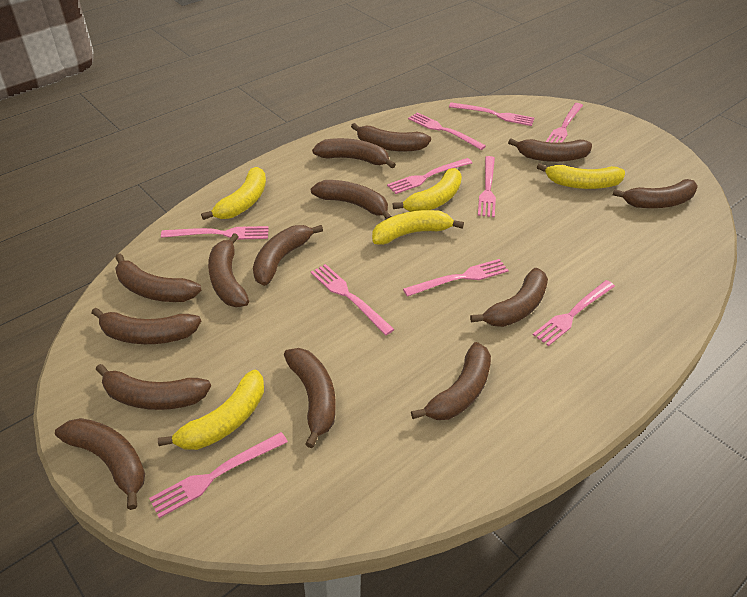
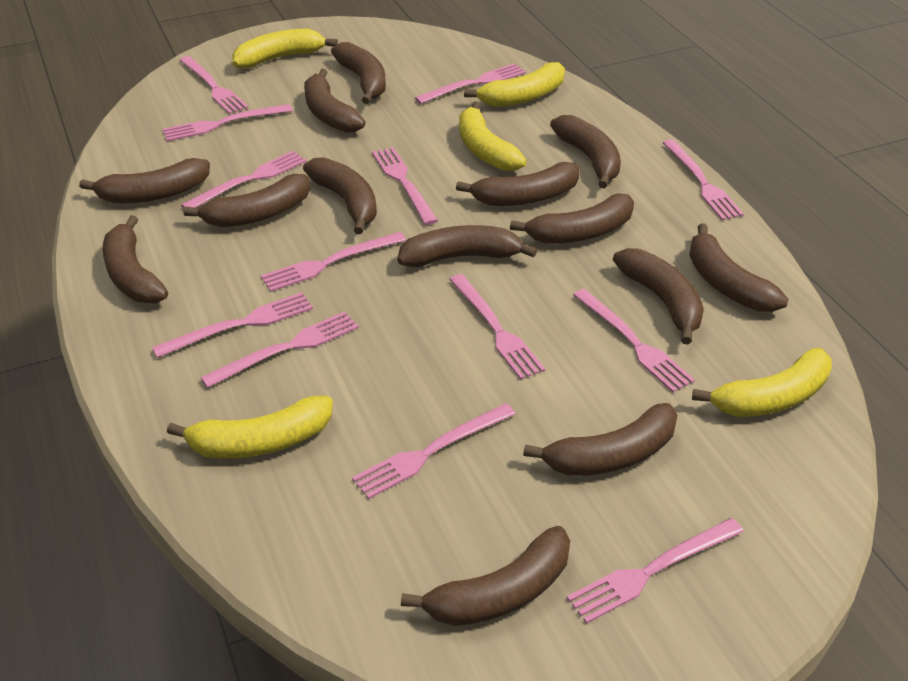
pink fork: 10 -> 13

